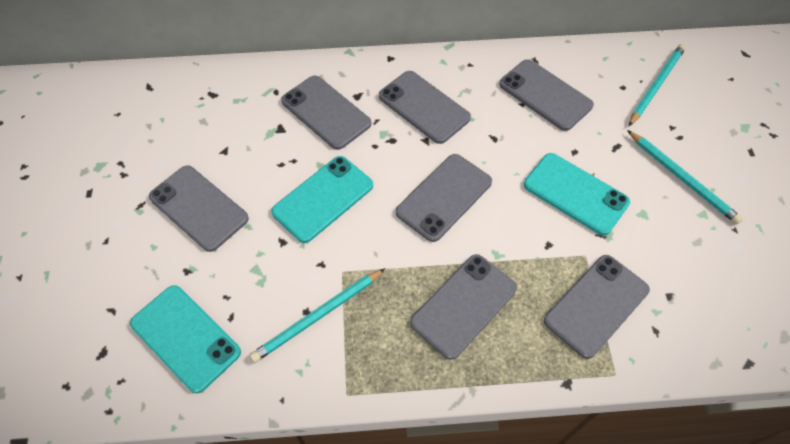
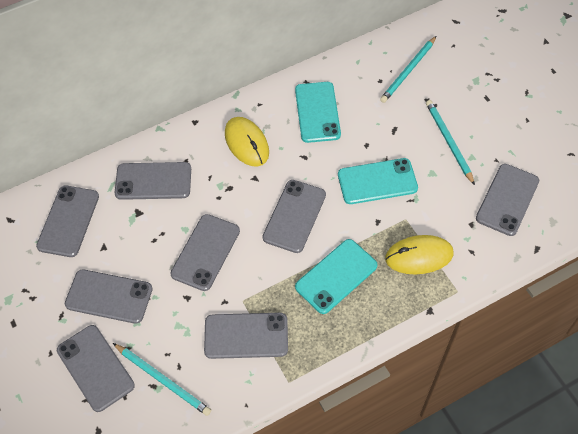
grey phone: 7 -> 8
yellow mouse: 0 -> 2

